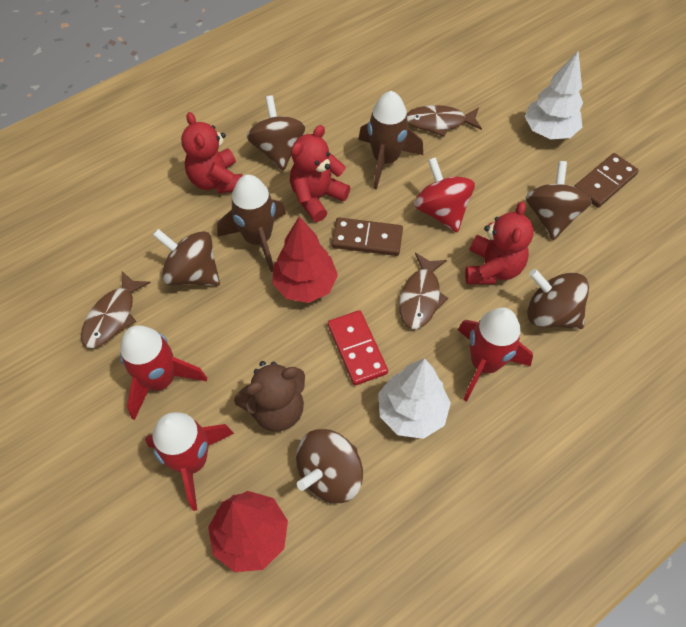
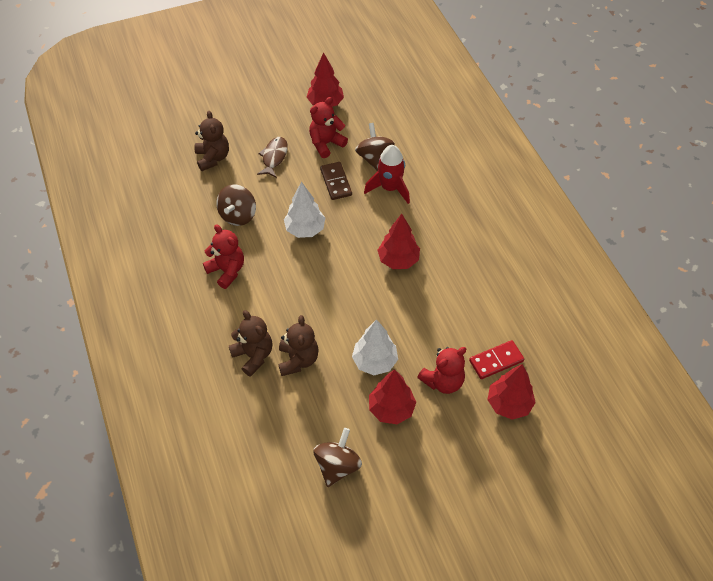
brown domino: 2 -> 1
brown fish: 3 -> 1
brown rocket: 2 -> 0
brown spinning top: 5 -> 3
brown teddy bear: 1 -> 3
red rocket: 3 -> 1
red spinning top: 1 -> 0
red tree: 2 -> 4

